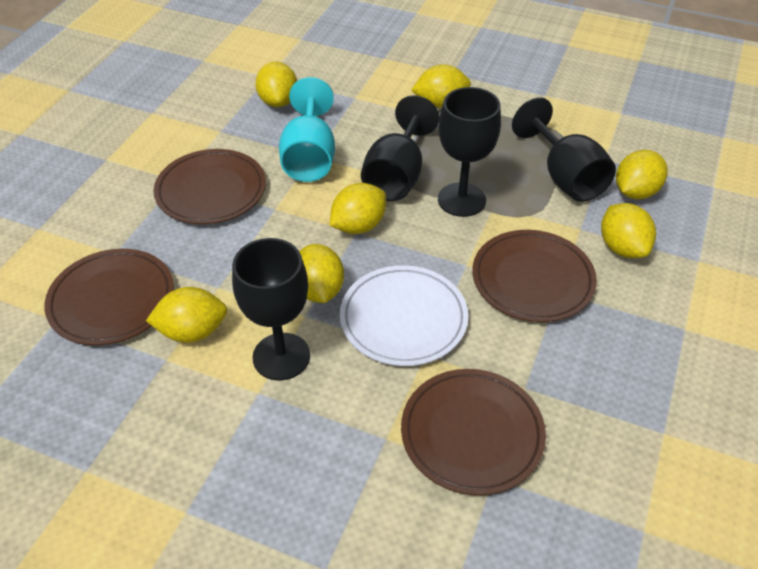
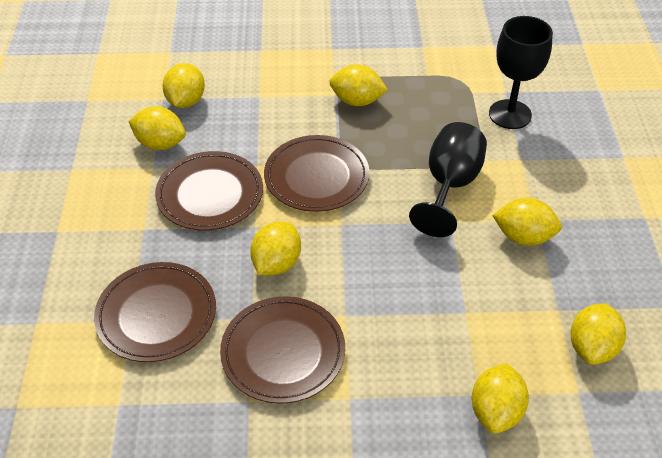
black goblet: 4 -> 2
turquoise goblet: 1 -> 0
white plate: 1 -> 0

